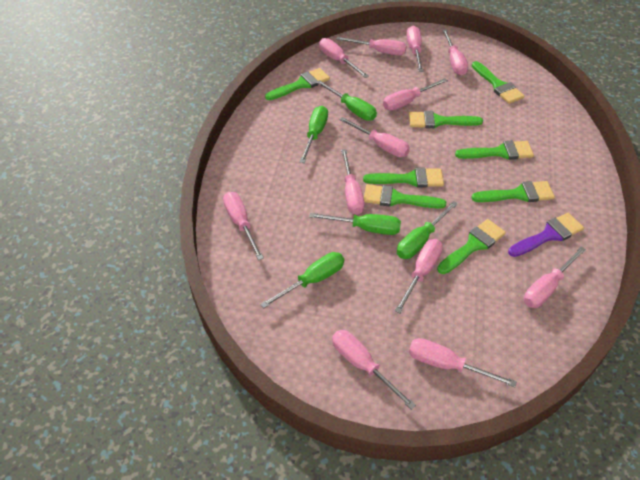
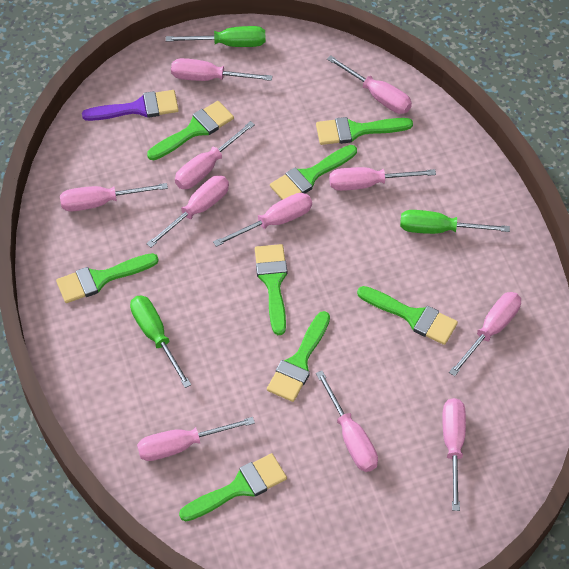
green screwdriver: 5 -> 3
pink screwdriver: 12 -> 11

